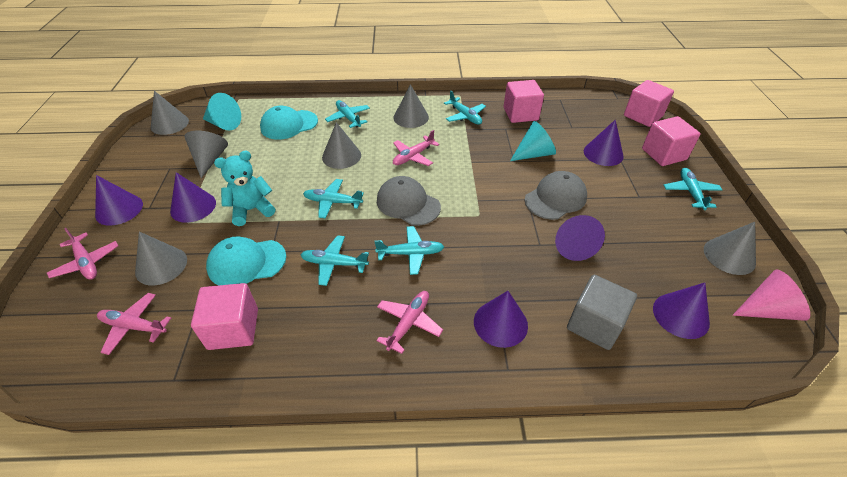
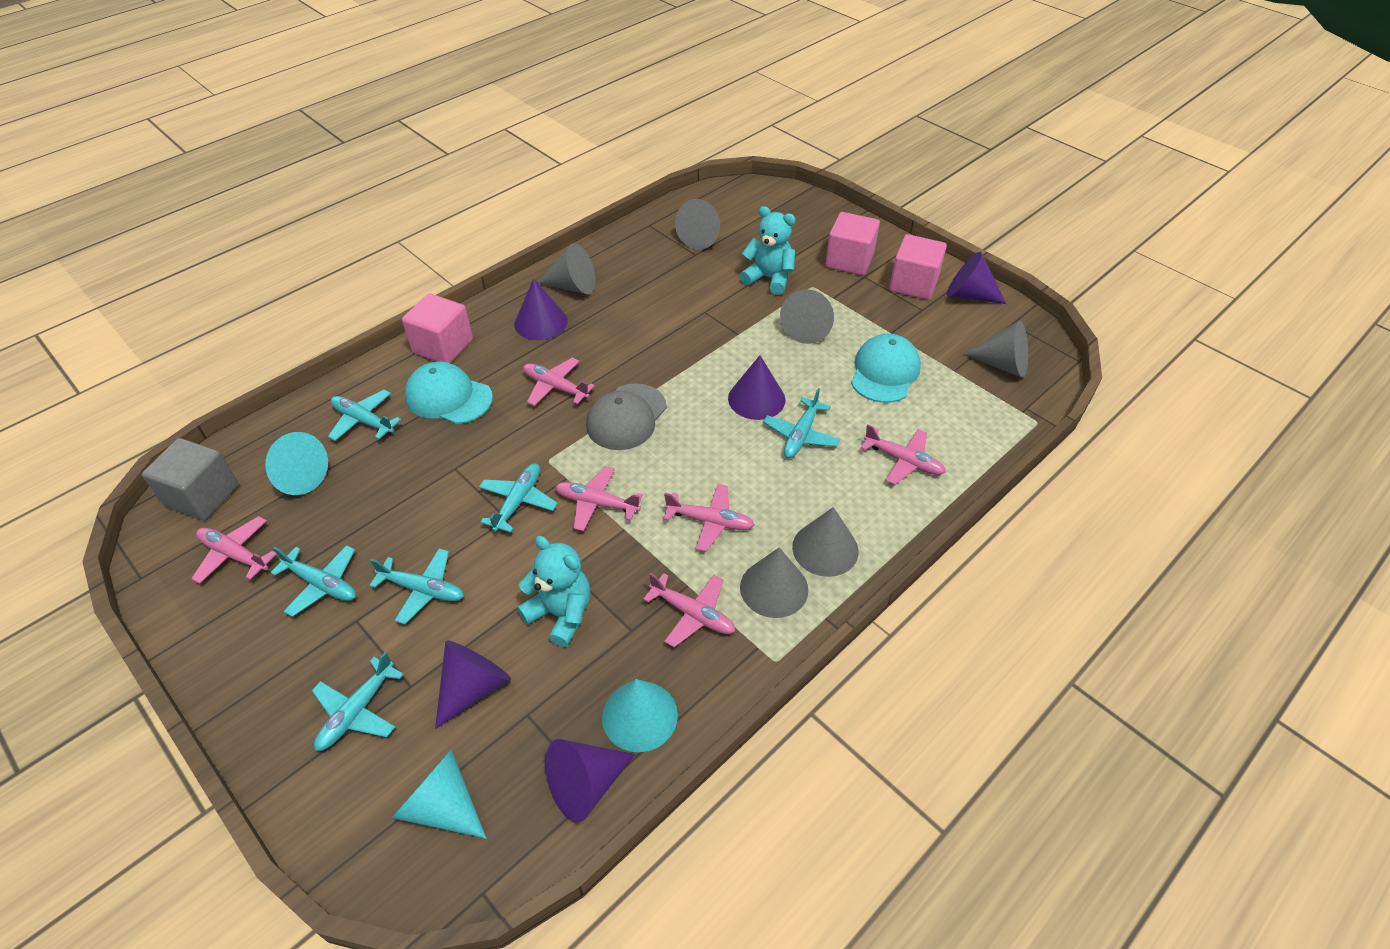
grey cap: 2 -> 1
pink cone: 1 -> 0
pink cube: 4 -> 3
pink plane: 4 -> 6
purple cone: 6 -> 5
turquoise cone: 2 -> 3
turquoise teddy bear: 1 -> 2

